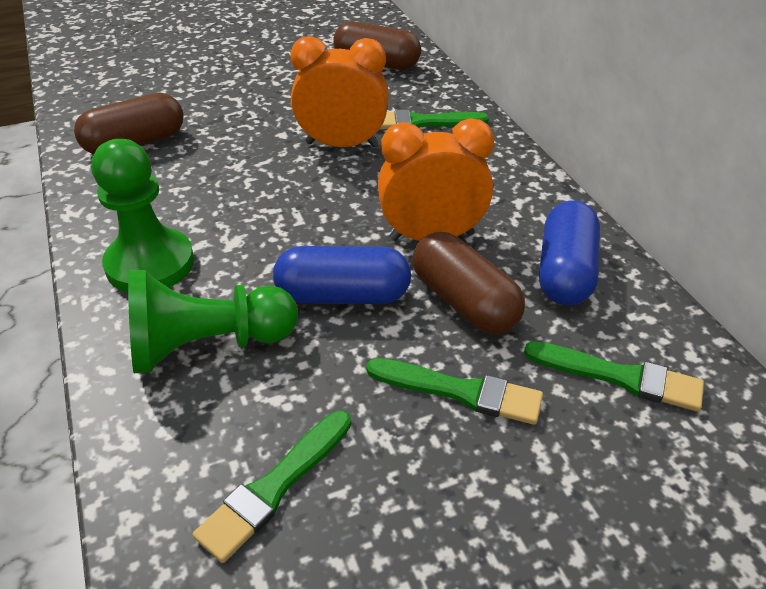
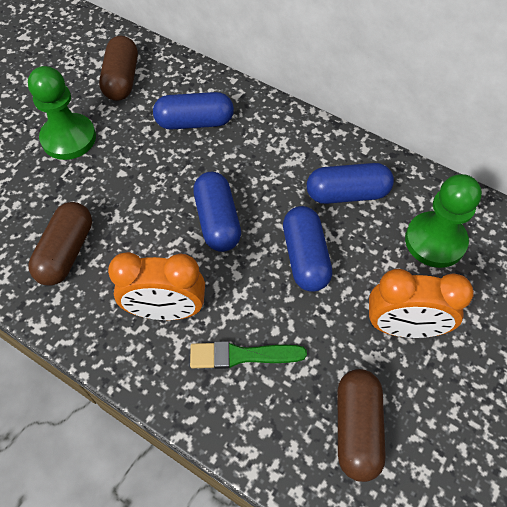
blue capsule: 2 -> 4
green brush: 4 -> 1

